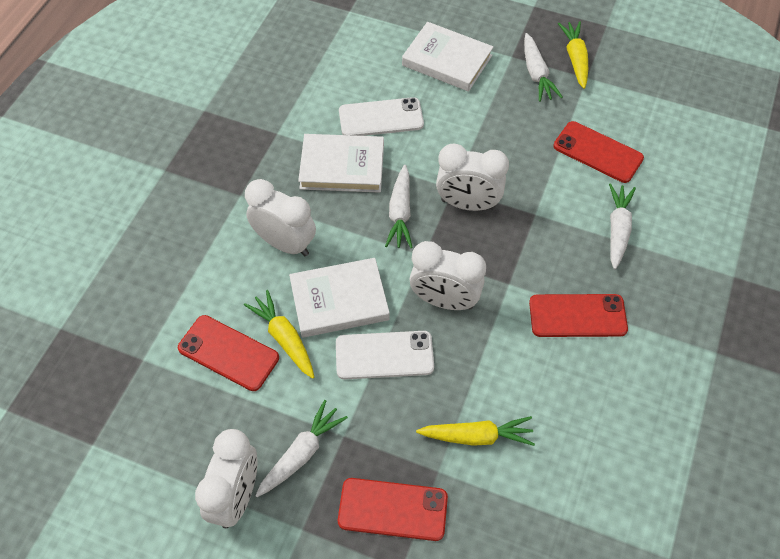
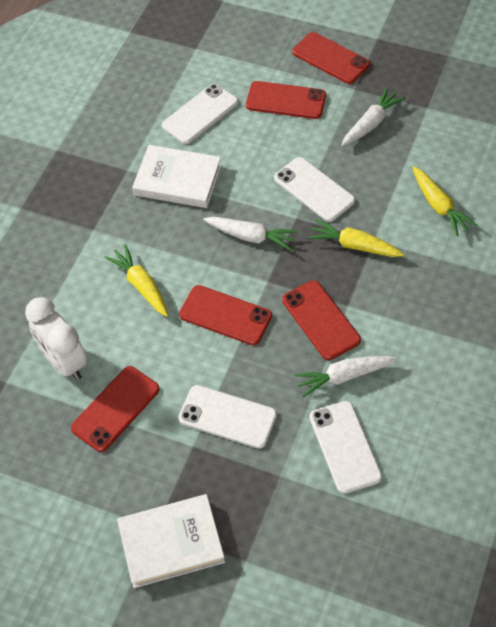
red phone: 4 -> 5
white book: 3 -> 2
white carrot: 4 -> 3
white clock: 4 -> 1
white phone: 2 -> 4

